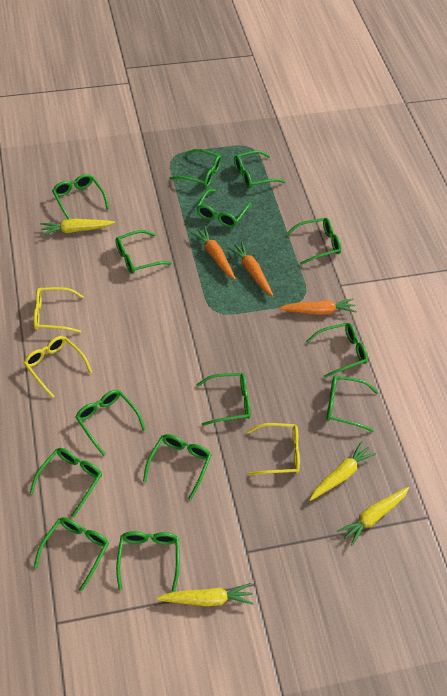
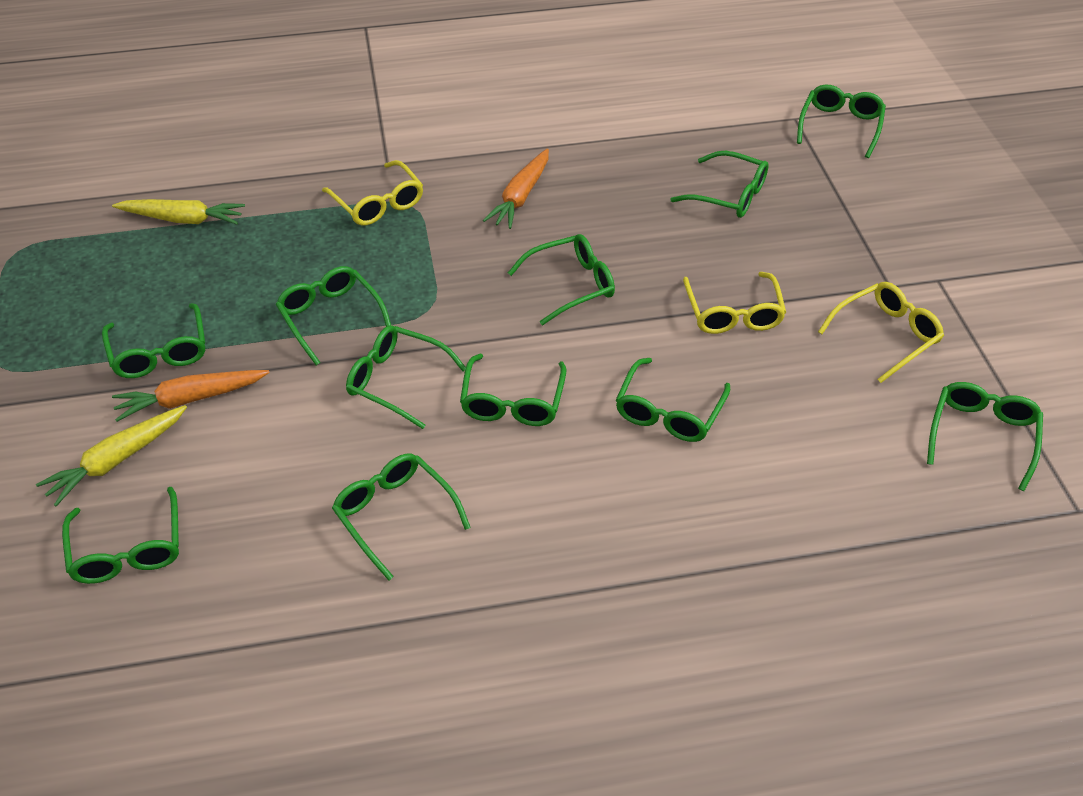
green glasses: 14 -> 11
orange carrot: 3 -> 2
yellow carrot: 4 -> 2

